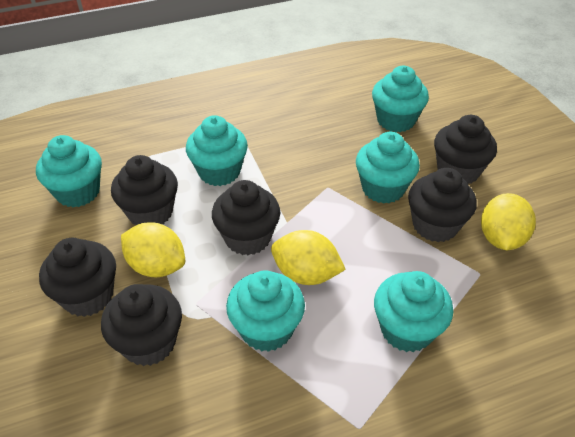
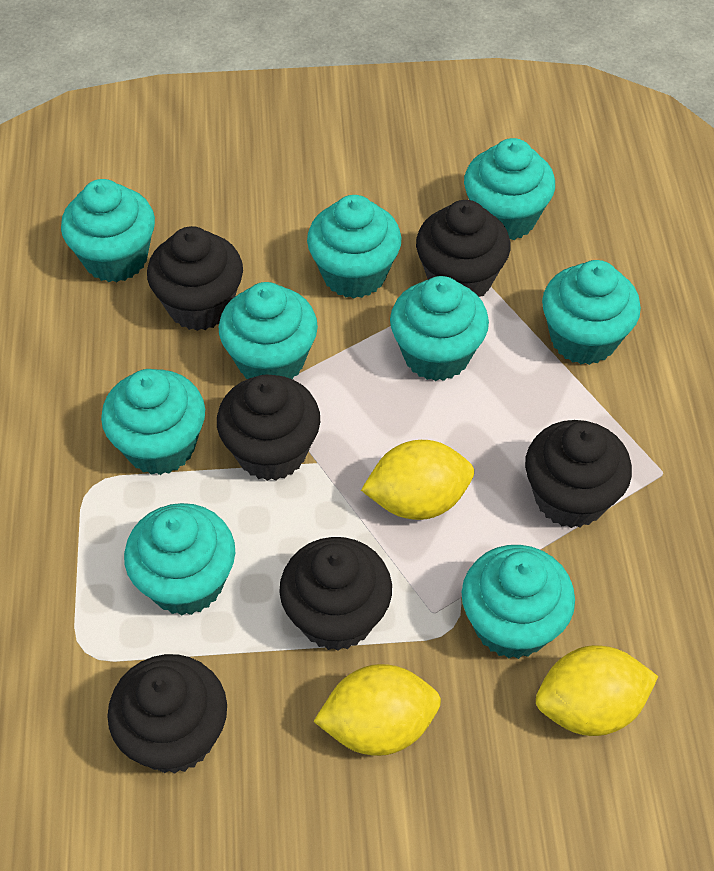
turquoise cupcake: 6 -> 9

